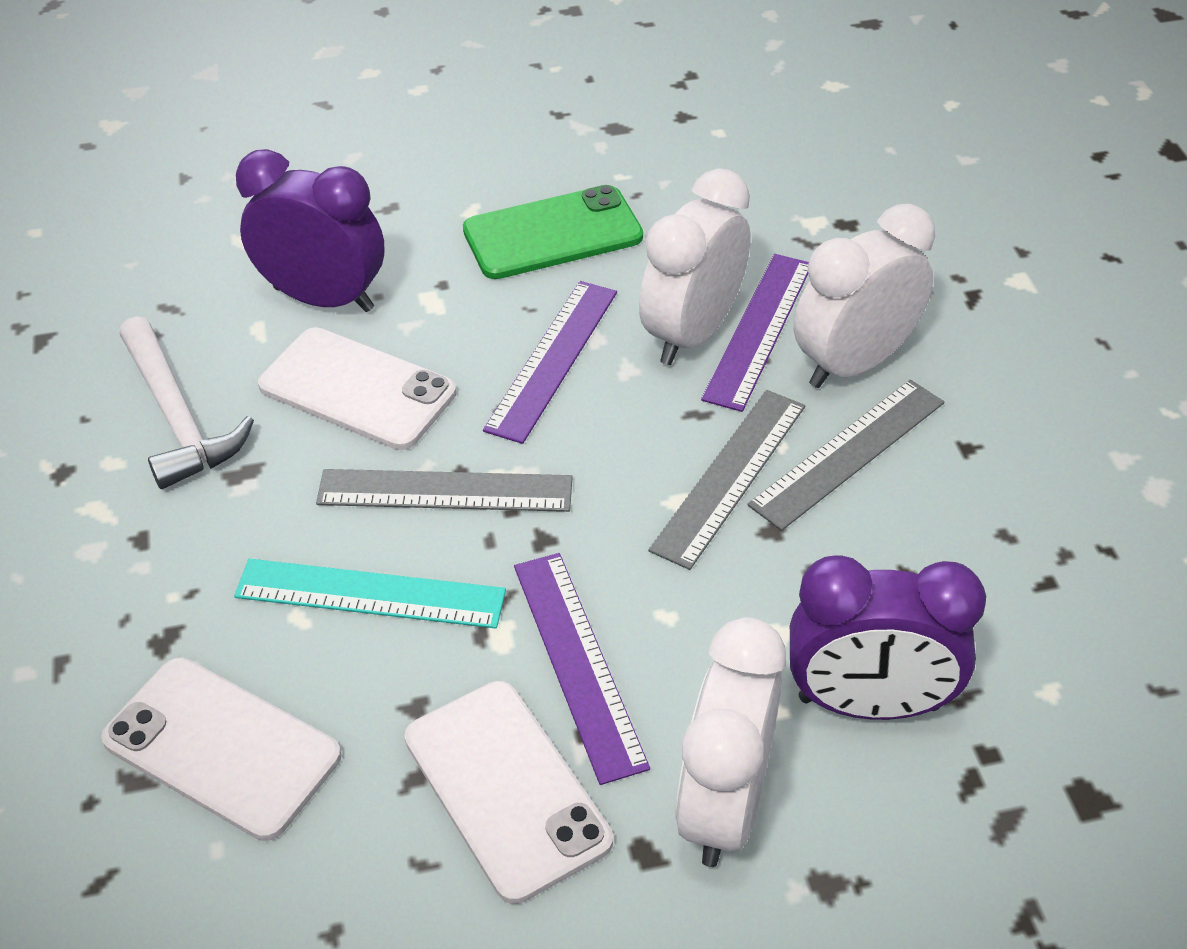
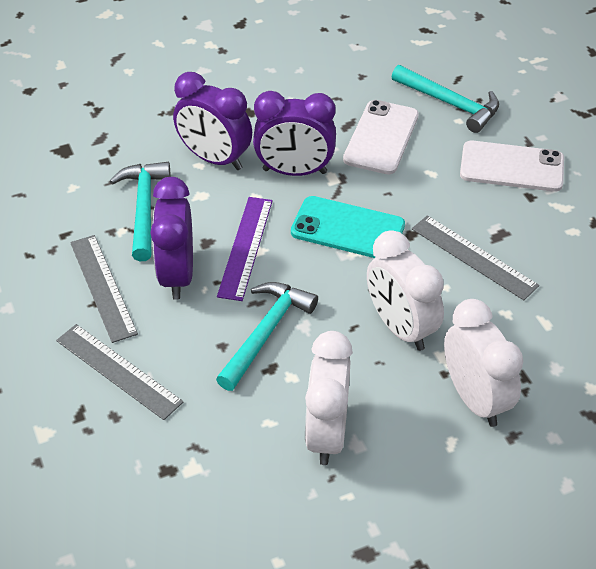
green phone: 1 -> 0
purple clock: 2 -> 3
purple ruler: 3 -> 1
turquoise hammer: 0 -> 3
turquoise phone: 0 -> 1
turquoise ruler: 1 -> 0
white hammer: 1 -> 0
white phone: 3 -> 2

